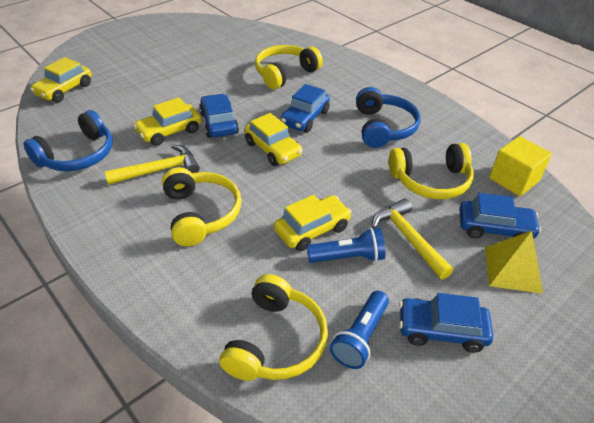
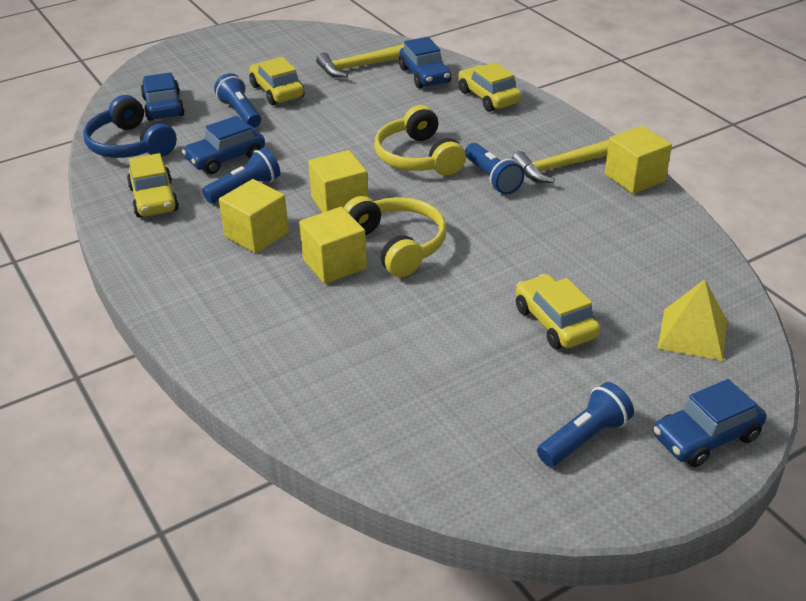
blue flashlight: 2 -> 4
blue headphones: 2 -> 1
yellow cube: 1 -> 4
yellow headphones: 4 -> 2

